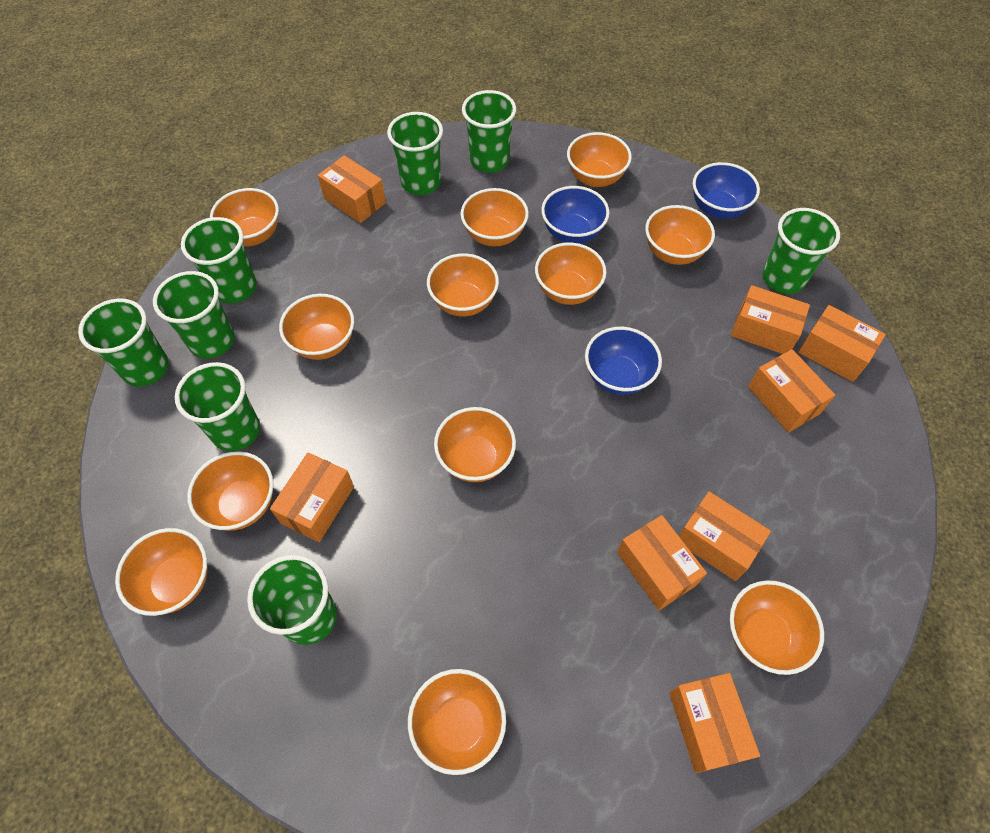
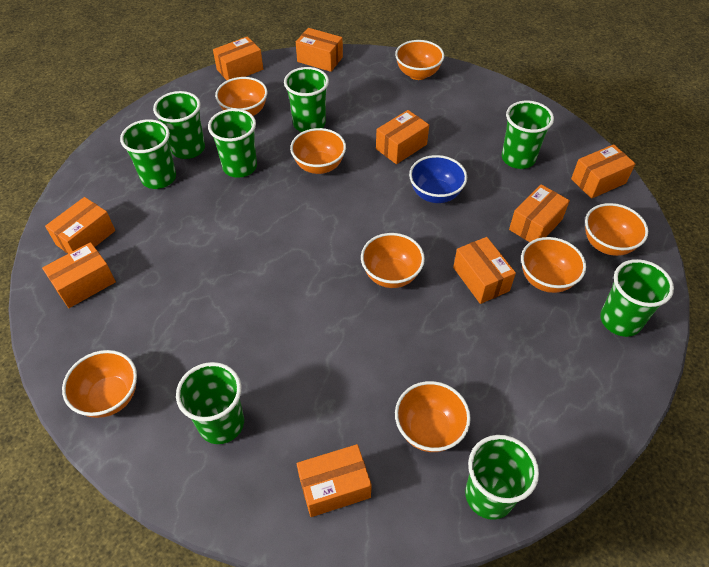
blue bowl: 3 -> 1
orange bowl: 12 -> 8
orange box: 8 -> 9

